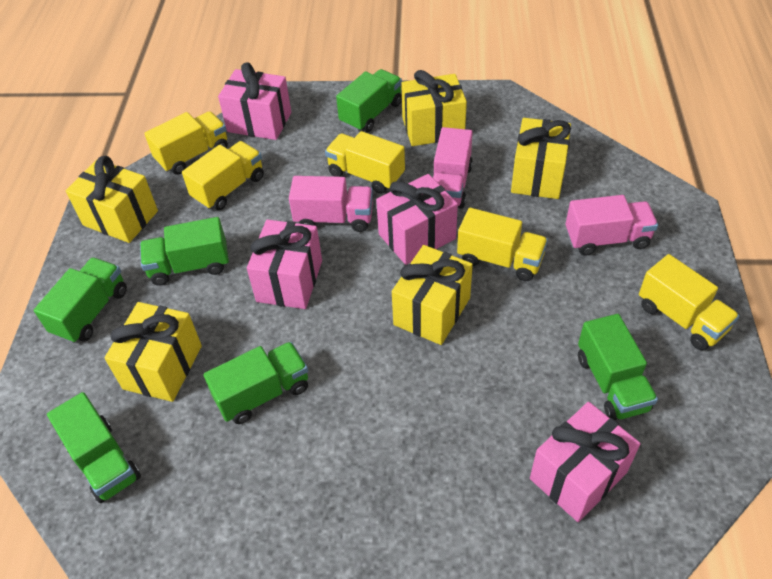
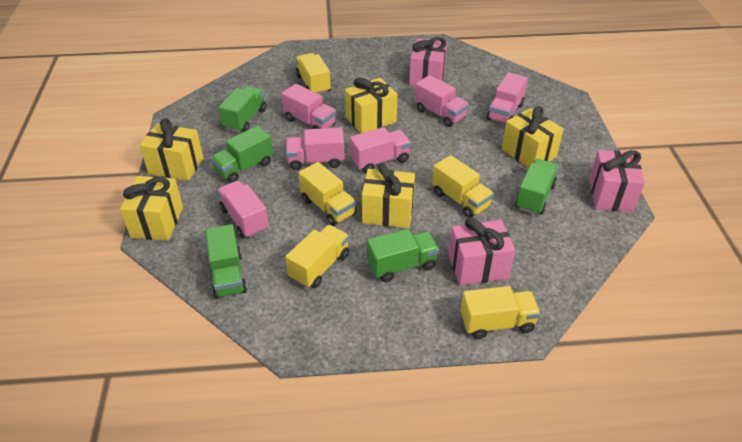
green truck: 6 -> 5
pink gift: 4 -> 3
pink truck: 3 -> 6

